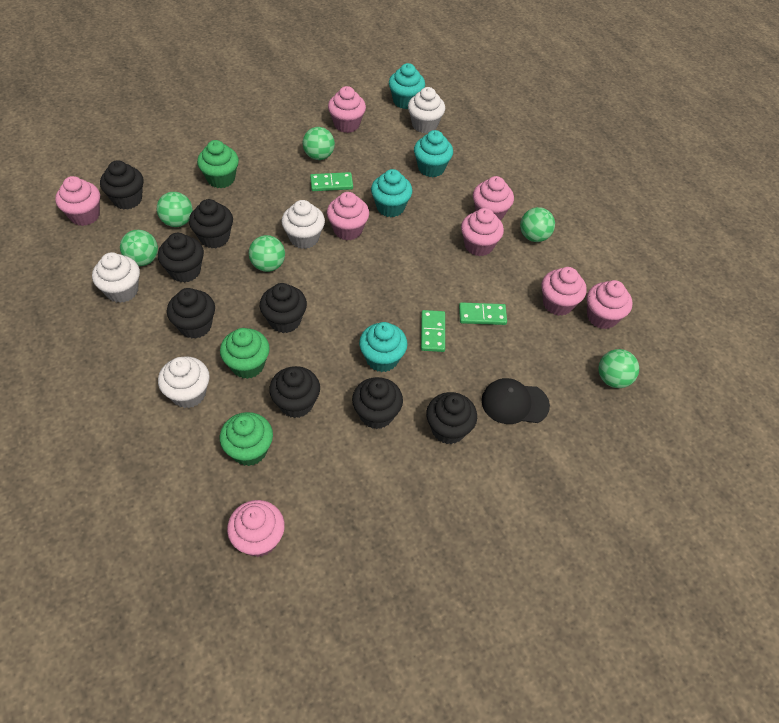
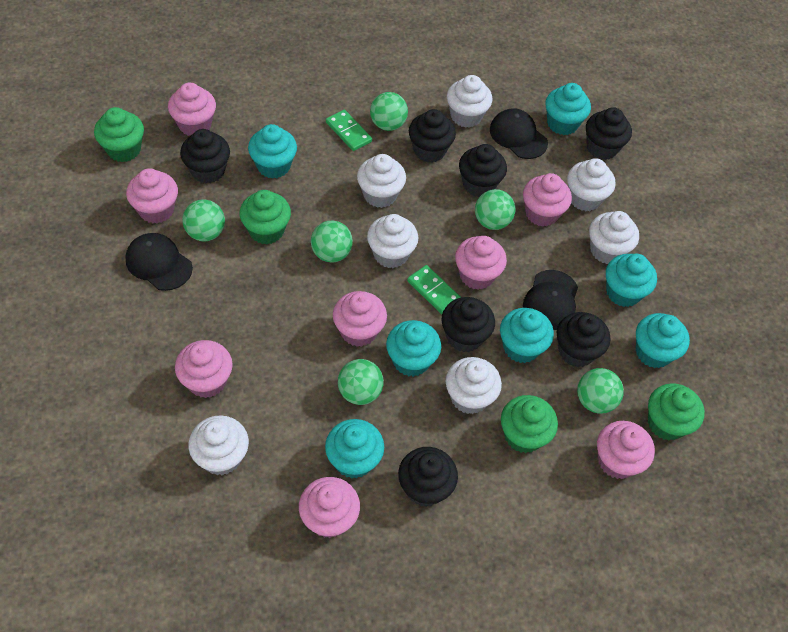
black cap: 1 -> 3
black cupcake: 8 -> 7
green cupcake: 3 -> 4
green domino: 3 -> 2
turquoise cupcake: 4 -> 7
white cupcake: 4 -> 7

